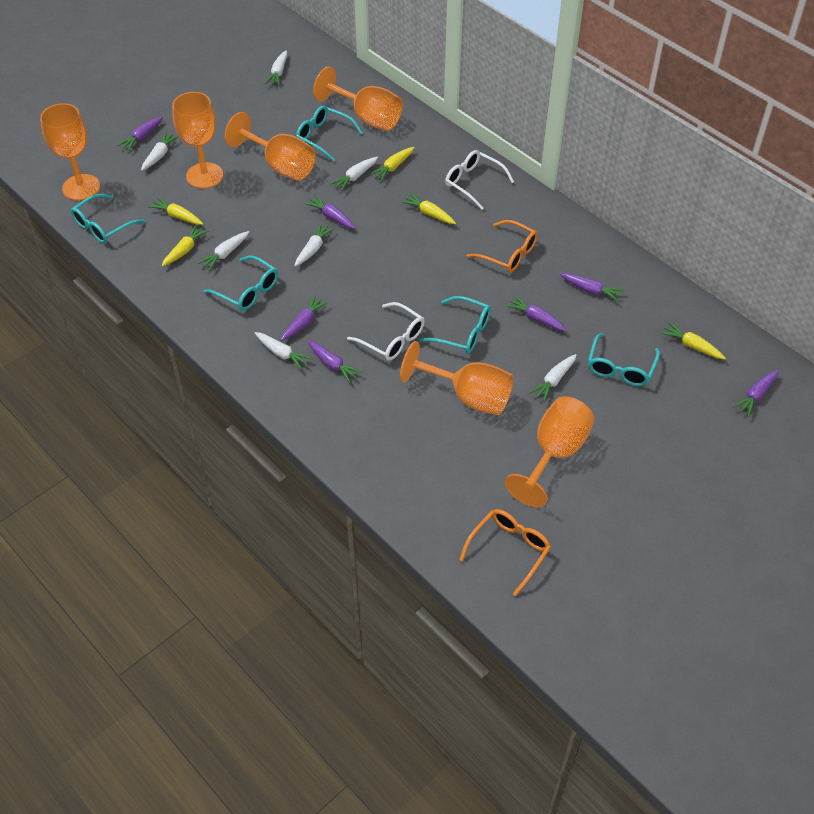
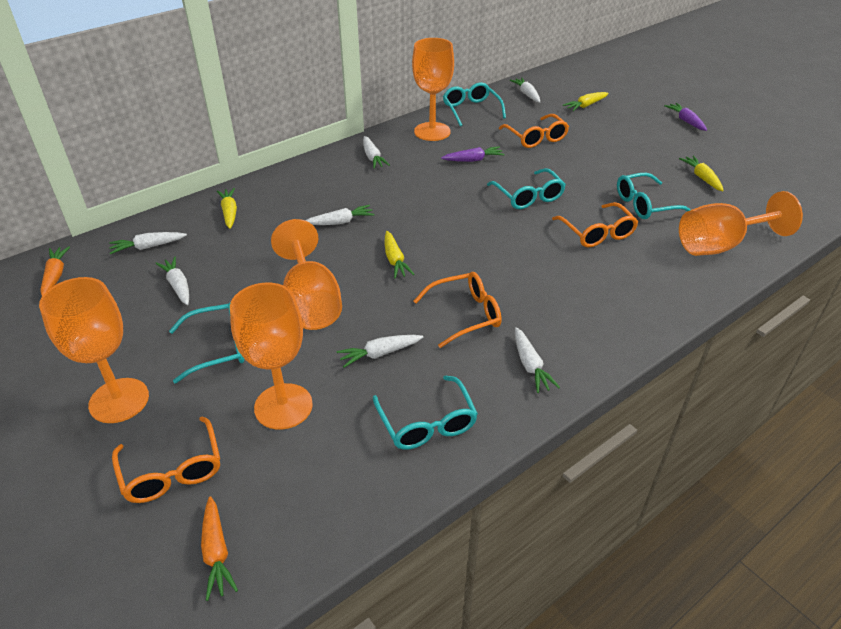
orange carrot: 0 -> 2
orange glasses: 2 -> 4
orange goblet: 6 -> 5
purple carrot: 7 -> 2
white glasses: 2 -> 0
yellow carrot: 5 -> 4

